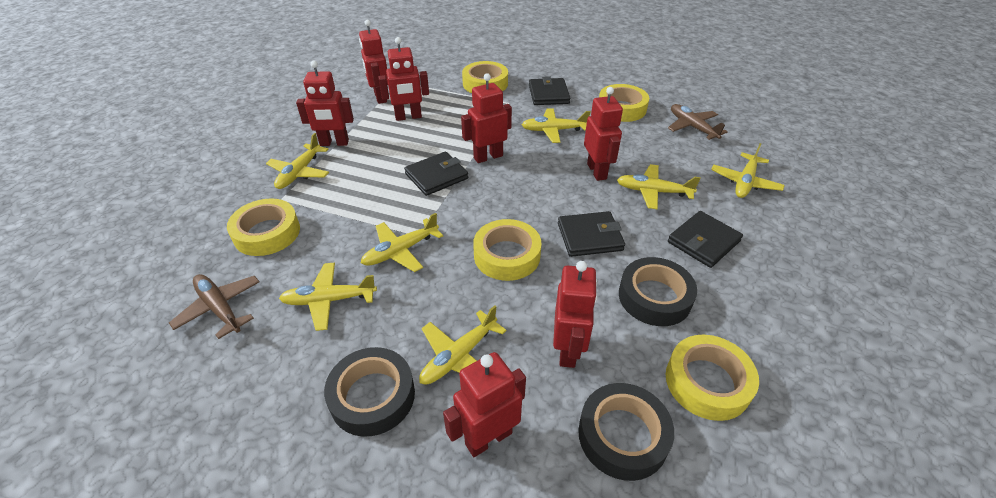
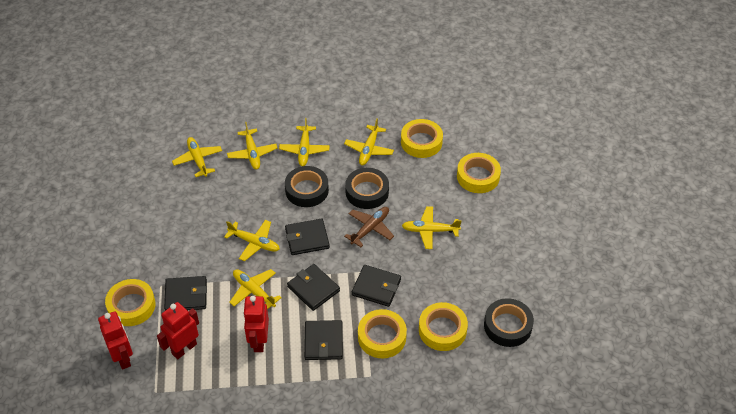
black wallet: 4 -> 5
brown plane: 2 -> 1
red robot: 7 -> 3

